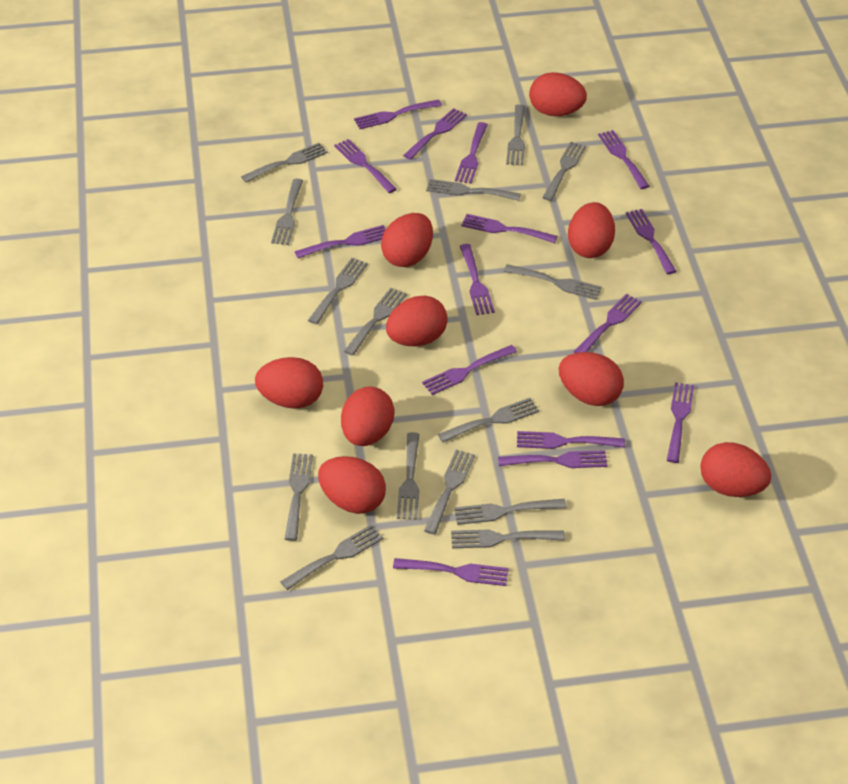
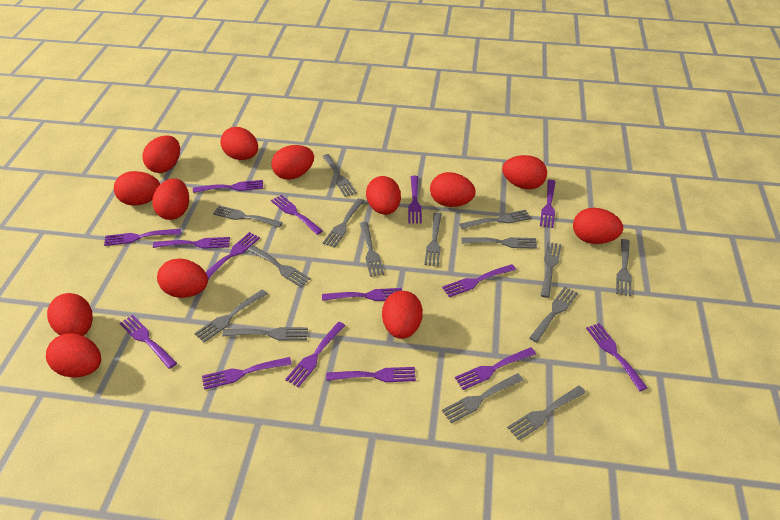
red egg: 9 -> 13

